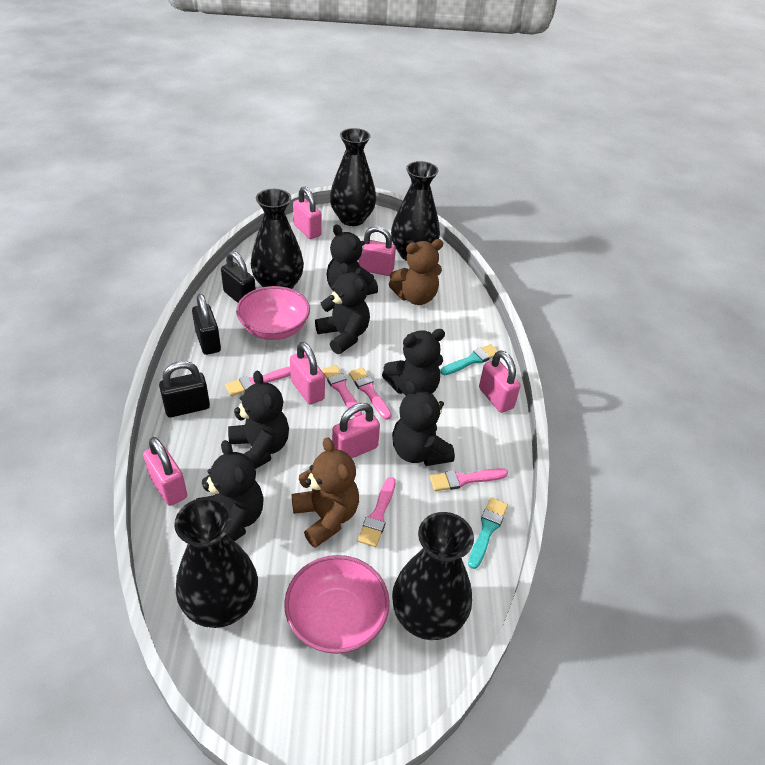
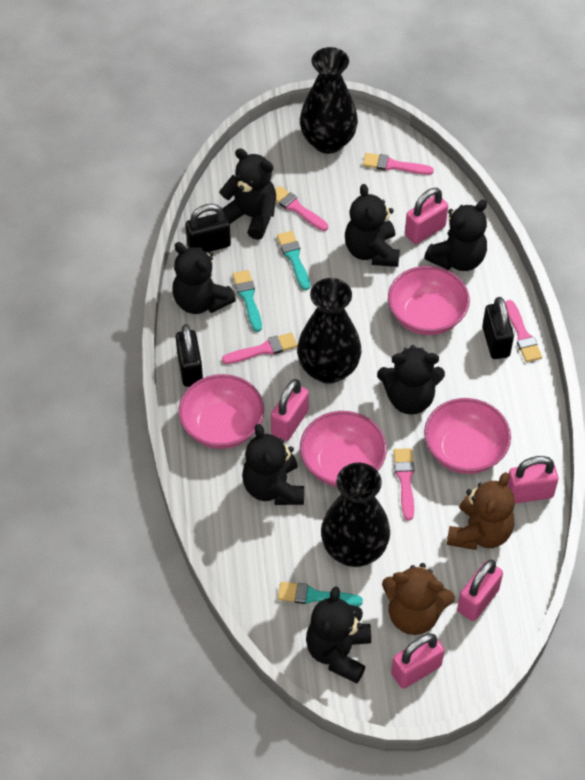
black teddy bear: 6 -> 7
black vase: 5 -> 3
pink bowl: 2 -> 4
pink padlock: 6 -> 5
turquoise brush: 2 -> 3

